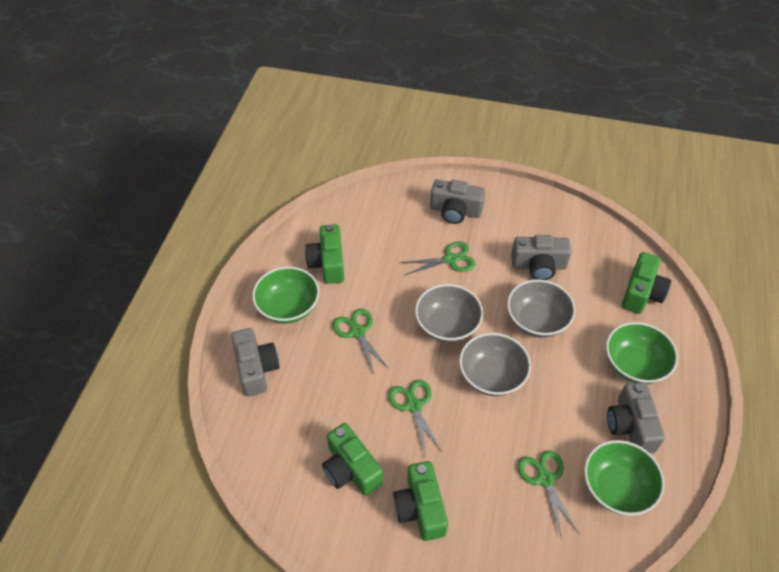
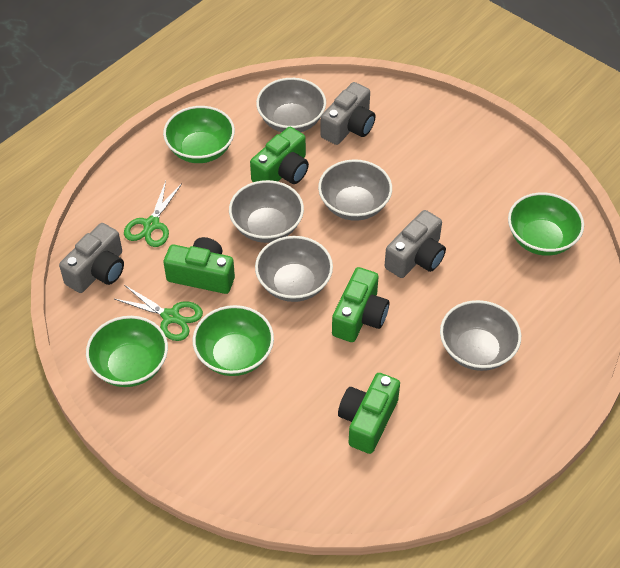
green bowl: 3 -> 4
green scissors: 4 -> 2
grey bowl: 3 -> 5
grey camera: 4 -> 3

